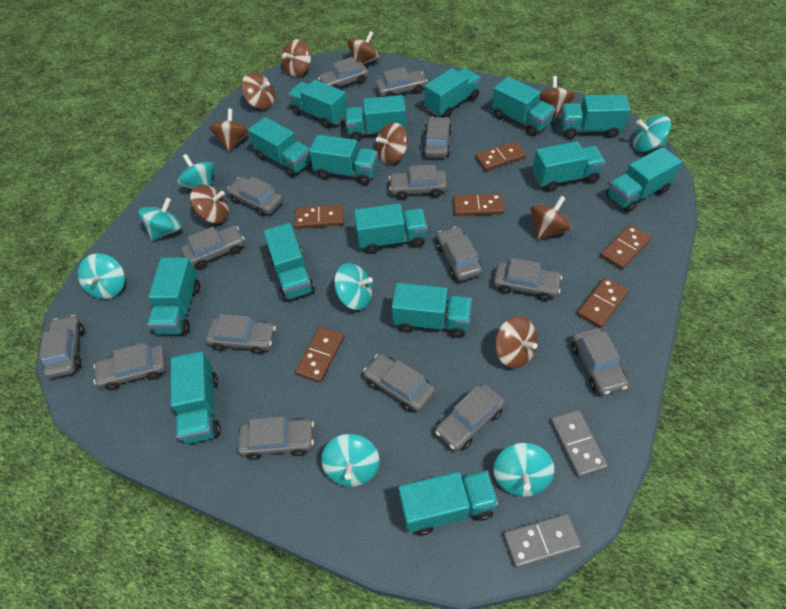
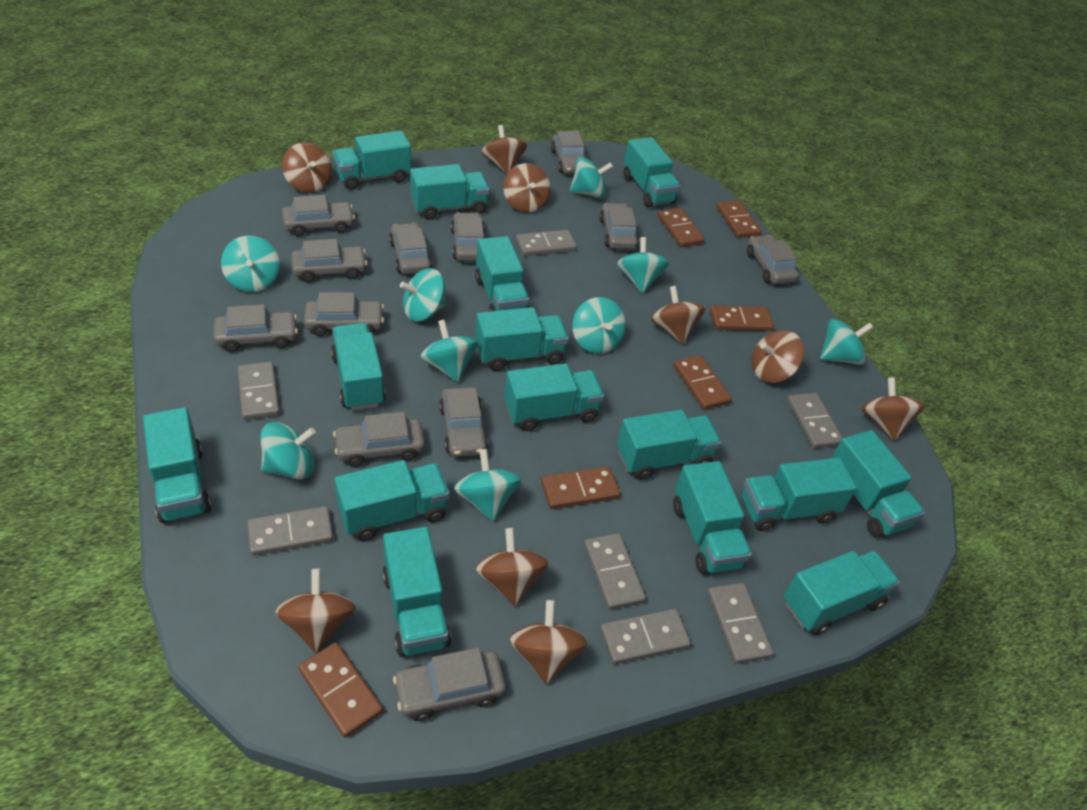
grey car: 15 -> 12
grey domino: 2 -> 7
turquoise spinning top: 7 -> 9

